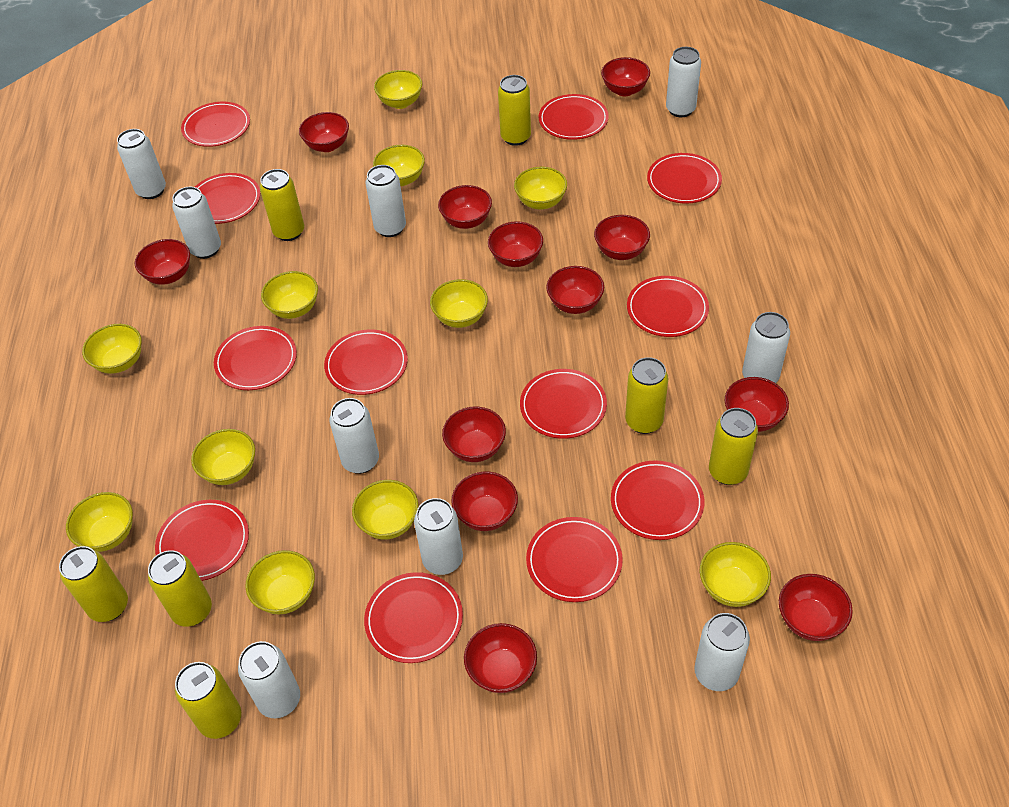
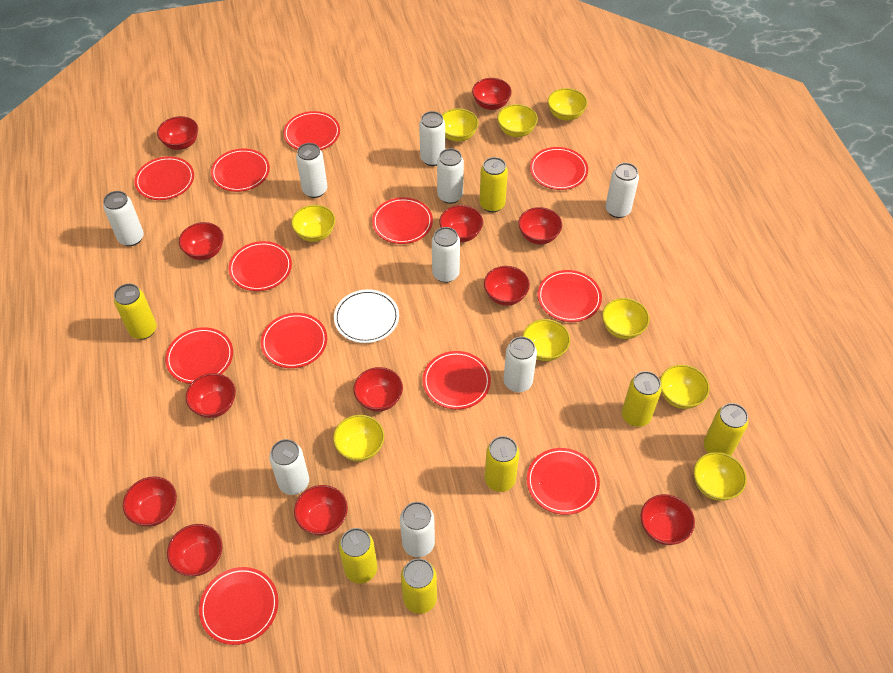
white plate: 0 -> 1
yellow bowl: 11 -> 9

